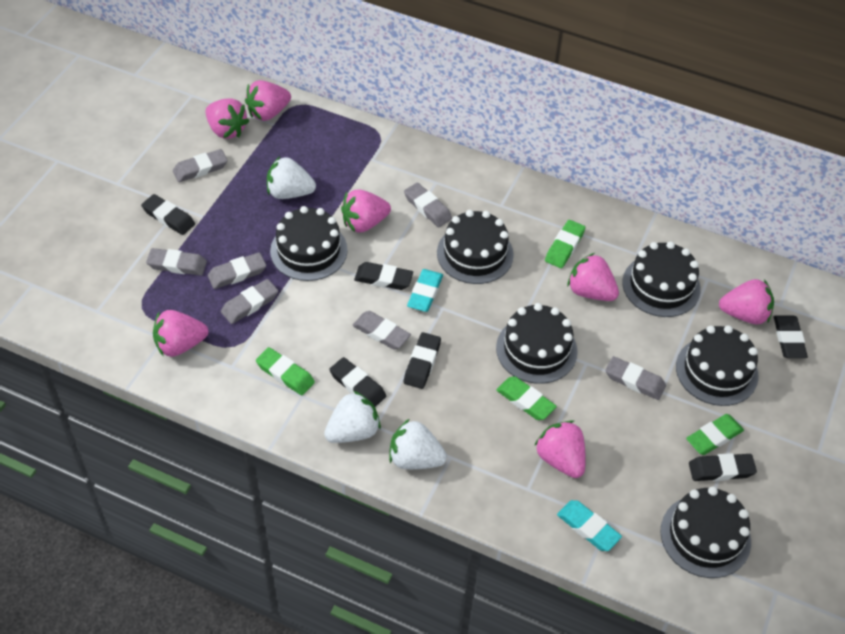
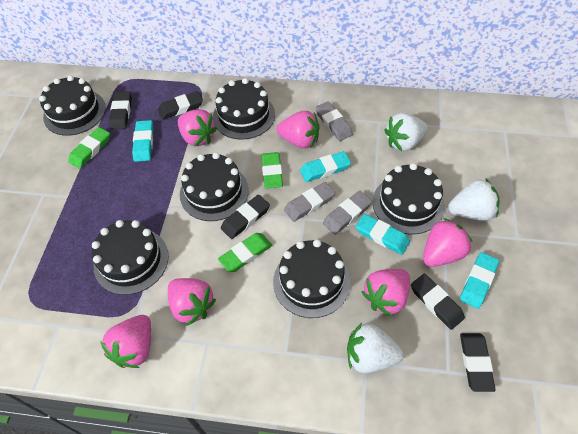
black eraser: 6 -> 5
green eraser: 4 -> 3
grey eraser: 7 -> 3
pink strawberry: 7 -> 6
turquoise eraser: 2 -> 4

